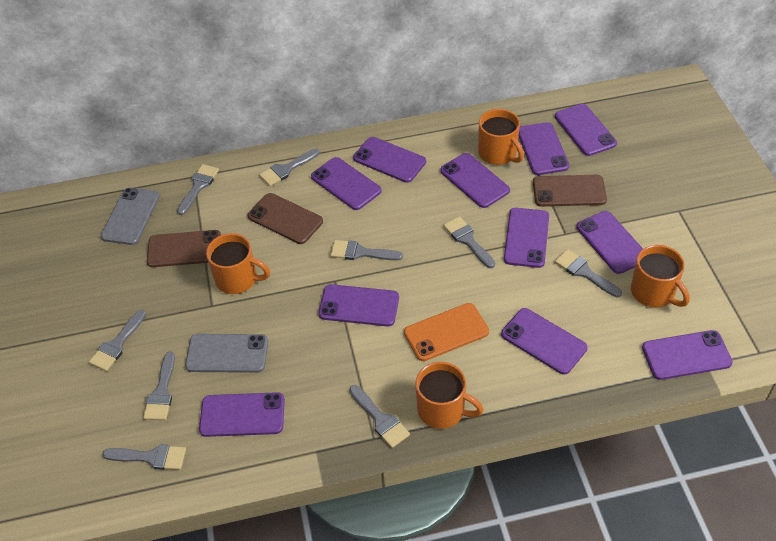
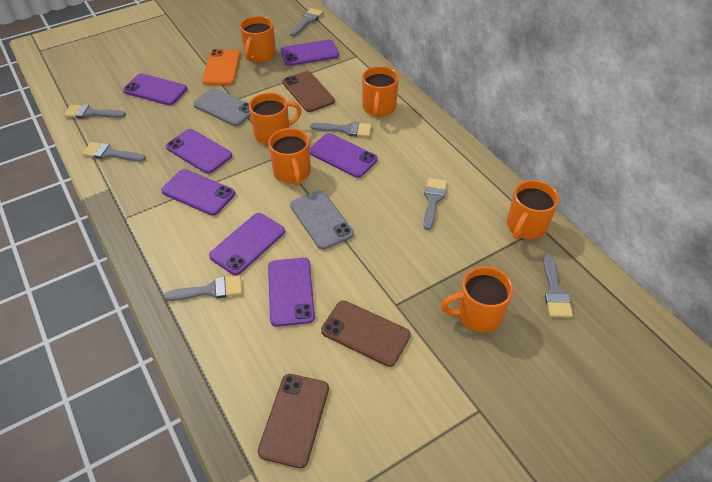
grey brush: 9 -> 7
orange mug: 4 -> 6
purple phone: 11 -> 7

